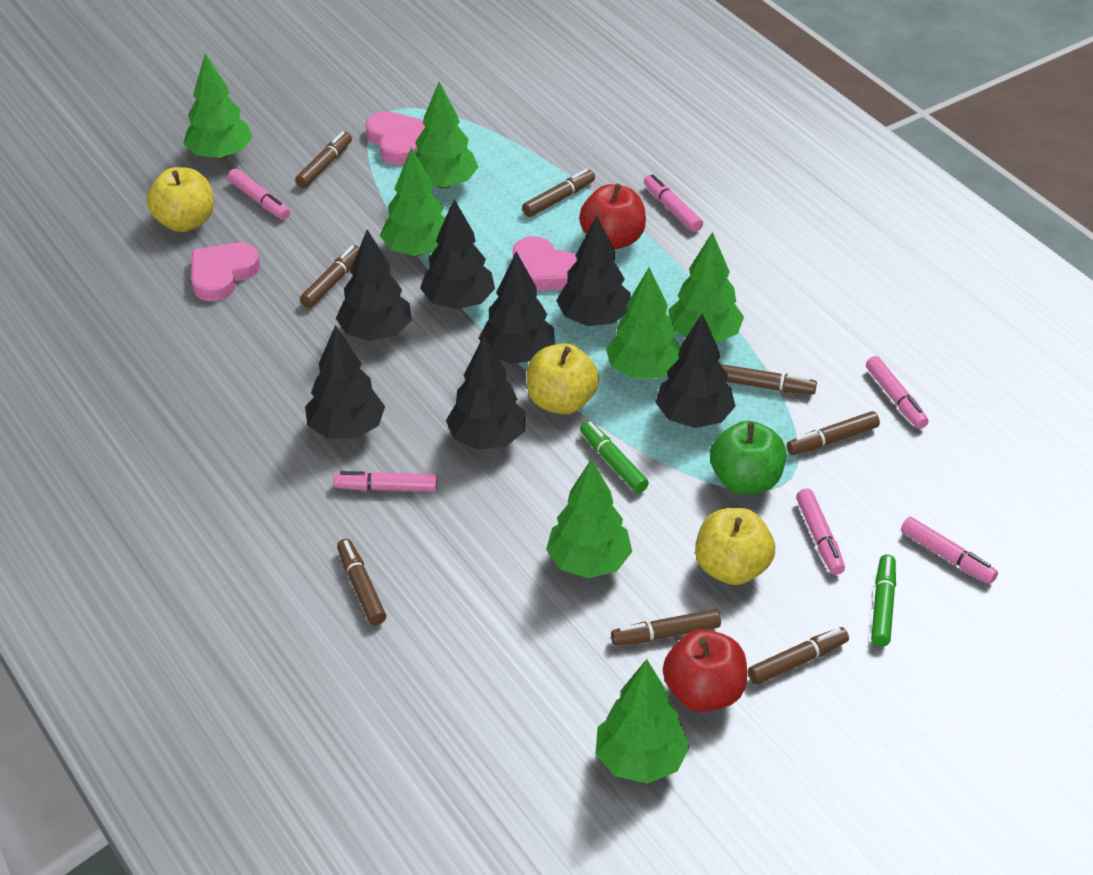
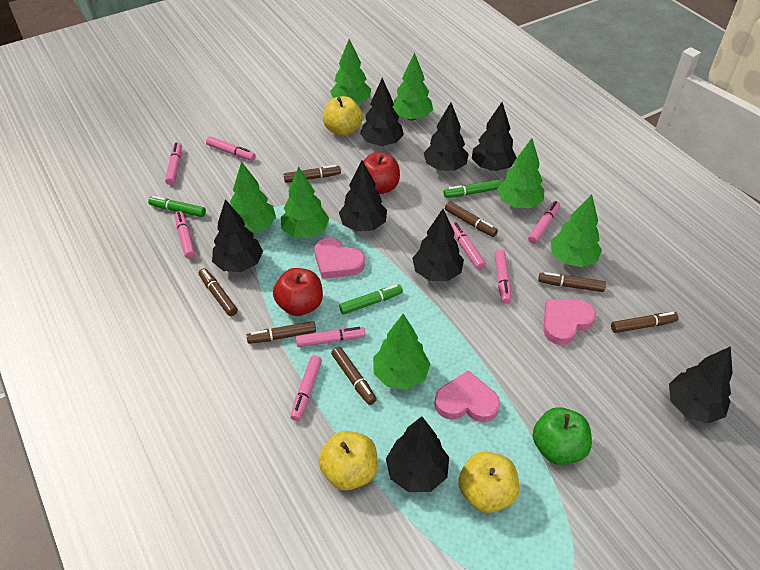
black tree: 7 -> 8
brown marker: 8 -> 7
green marker: 2 -> 3
pink marker: 6 -> 8

